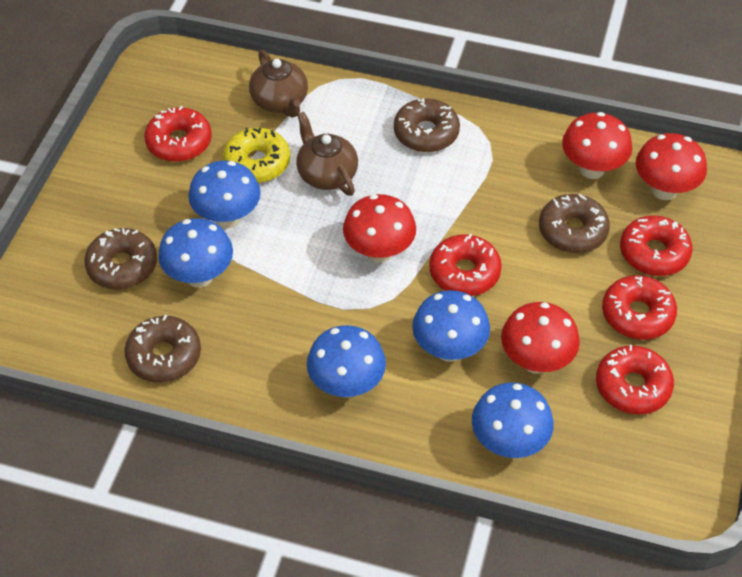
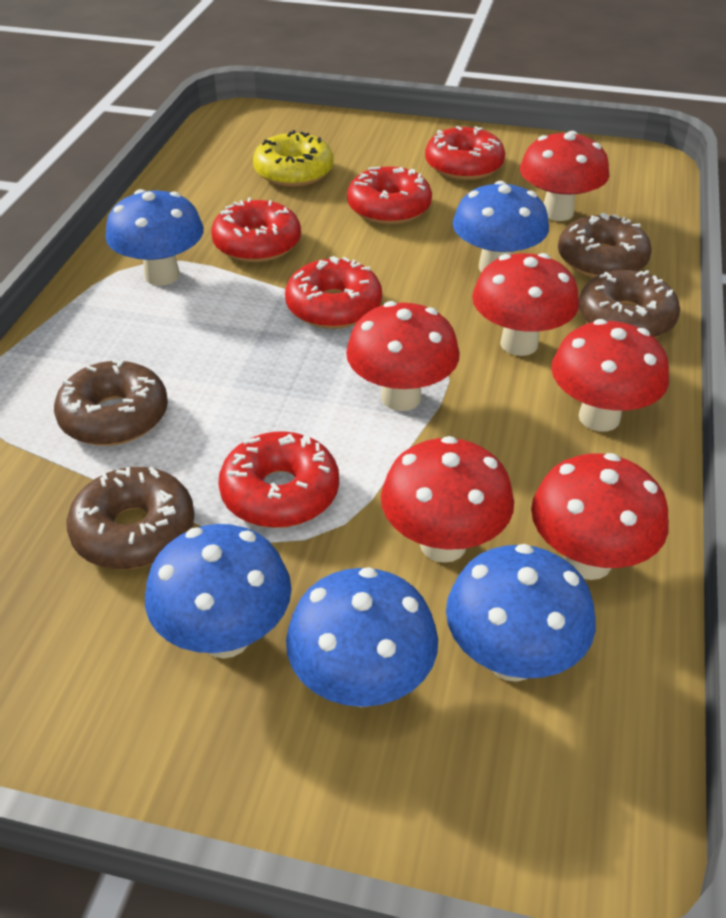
brown teapot: 2 -> 0
red mushroom: 4 -> 6

